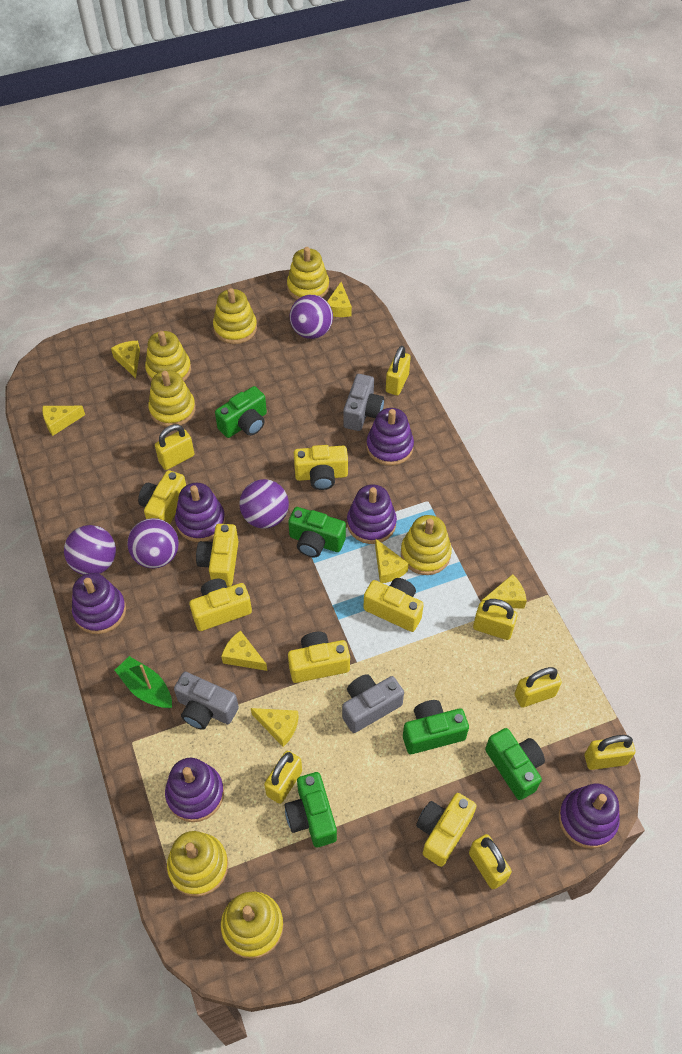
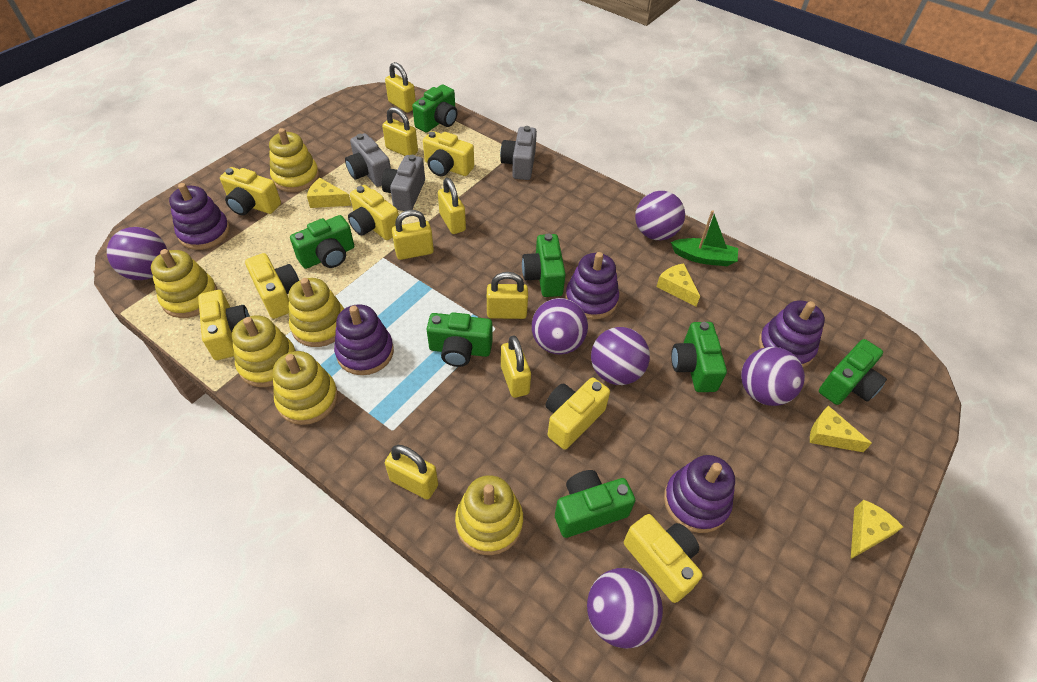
green camera: 5 -> 7
purple ball: 4 -> 6
purple stacking toy: 6 -> 5
yellow cheese: 7 -> 4
yellow stacking toy: 7 -> 6

